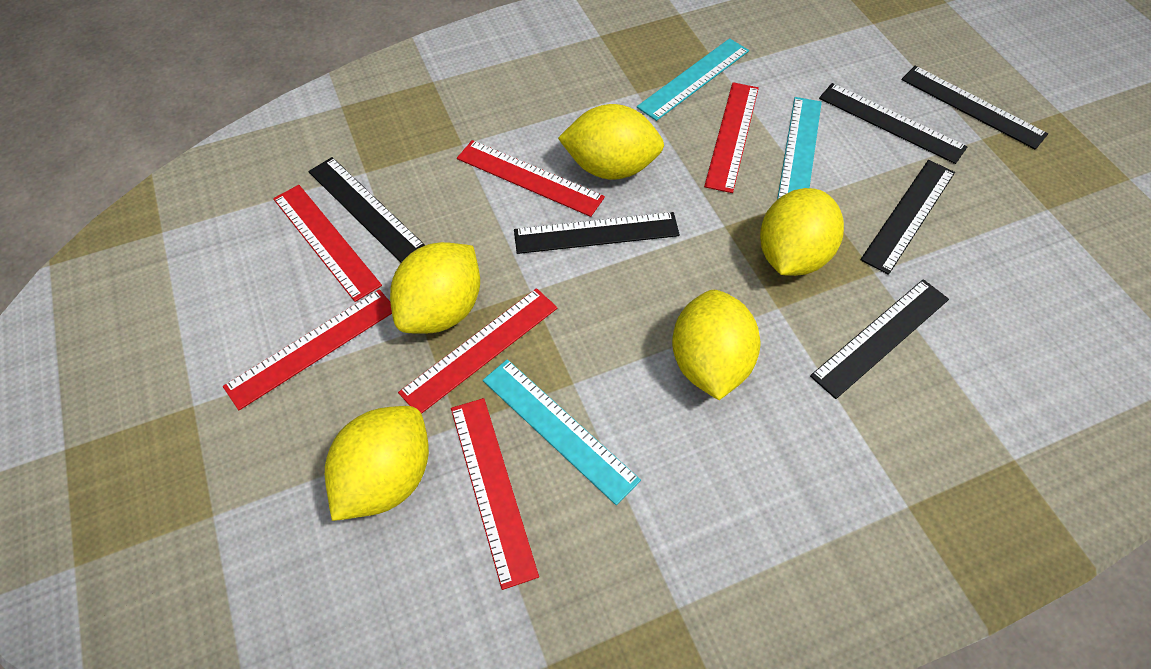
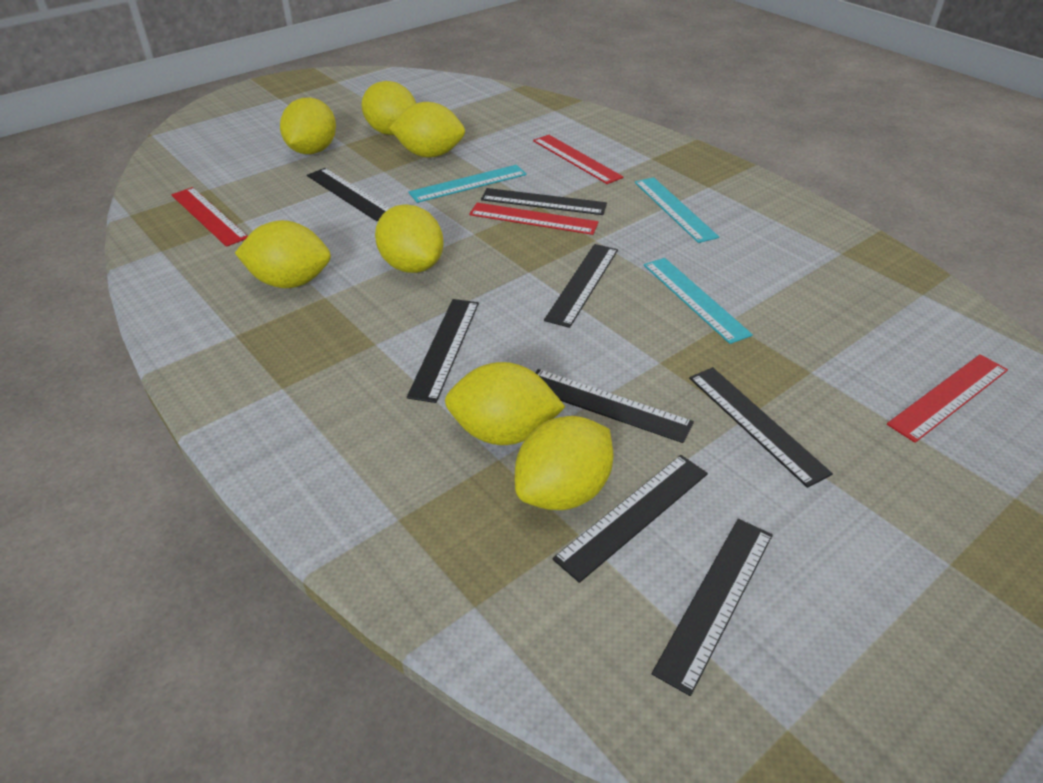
black ruler: 6 -> 8
red ruler: 6 -> 4
yellow lemon: 5 -> 7

